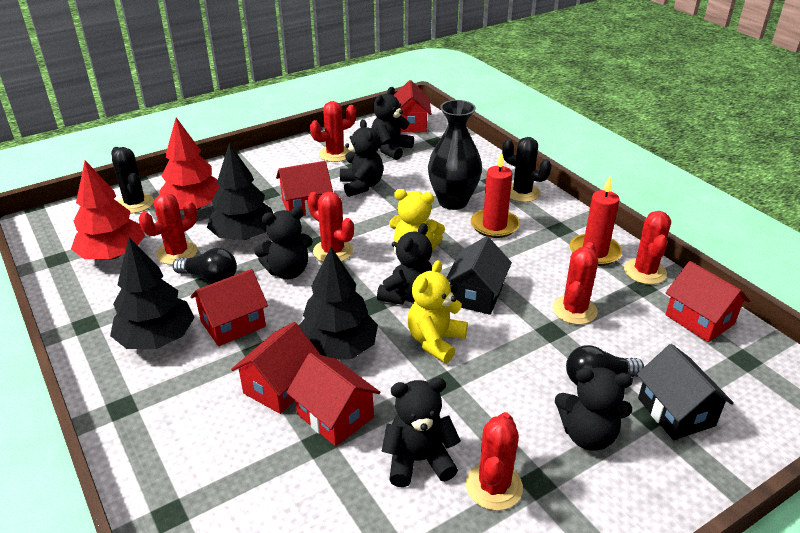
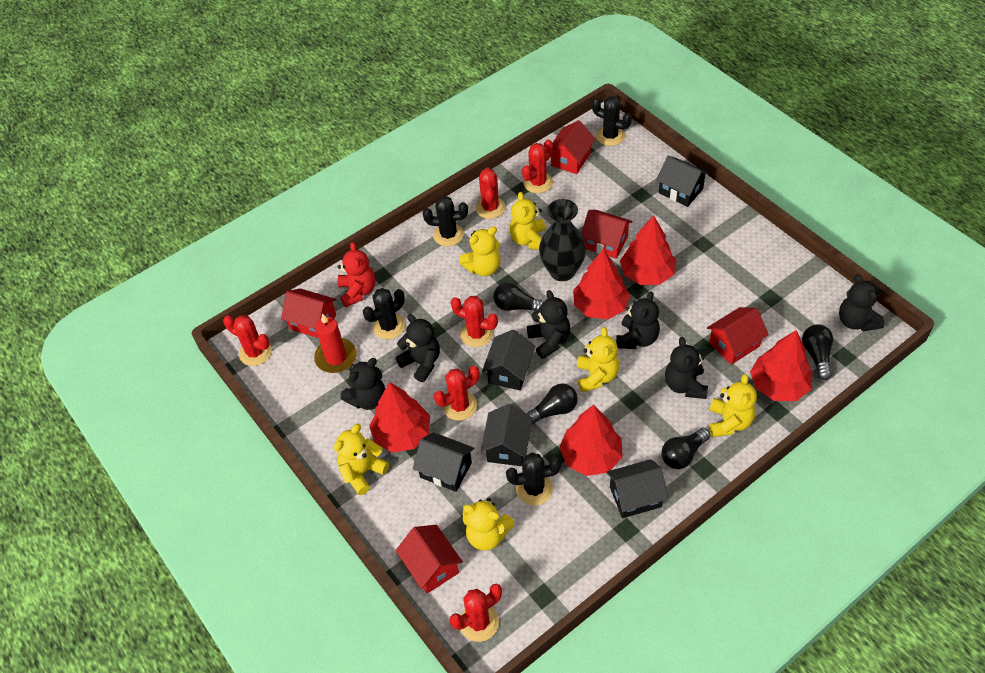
black cactus: 2 -> 4
black house: 2 -> 5
black light bulb: 2 -> 4
black tree: 3 -> 0
red candle: 2 -> 1
red house: 6 -> 5
red teddy bear: 0 -> 1
red tree: 2 -> 5
yellow teddy bear: 2 -> 6

